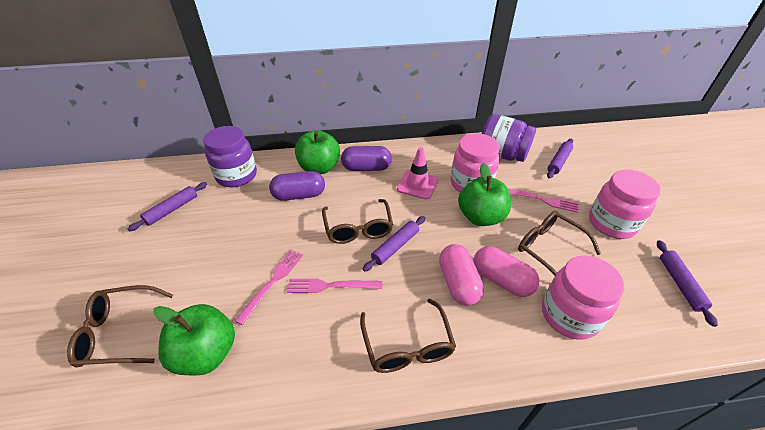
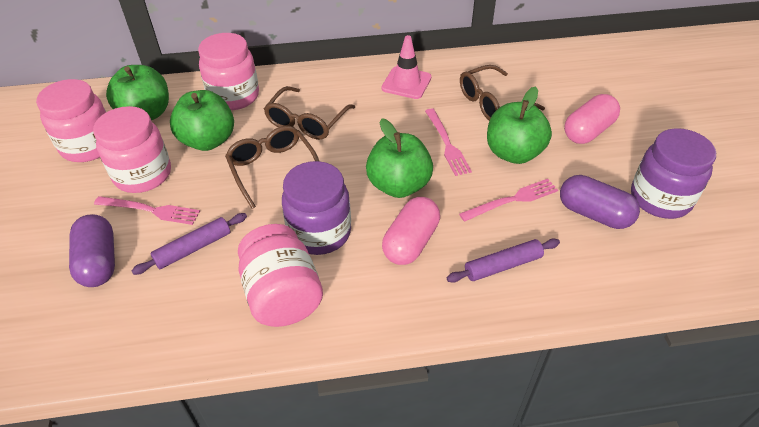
brown glasses: 4 -> 3
green apple: 3 -> 4
pink jar: 3 -> 4
purple rolling pin: 4 -> 2

